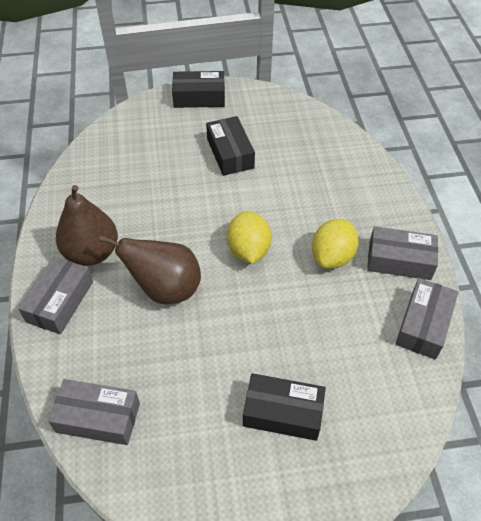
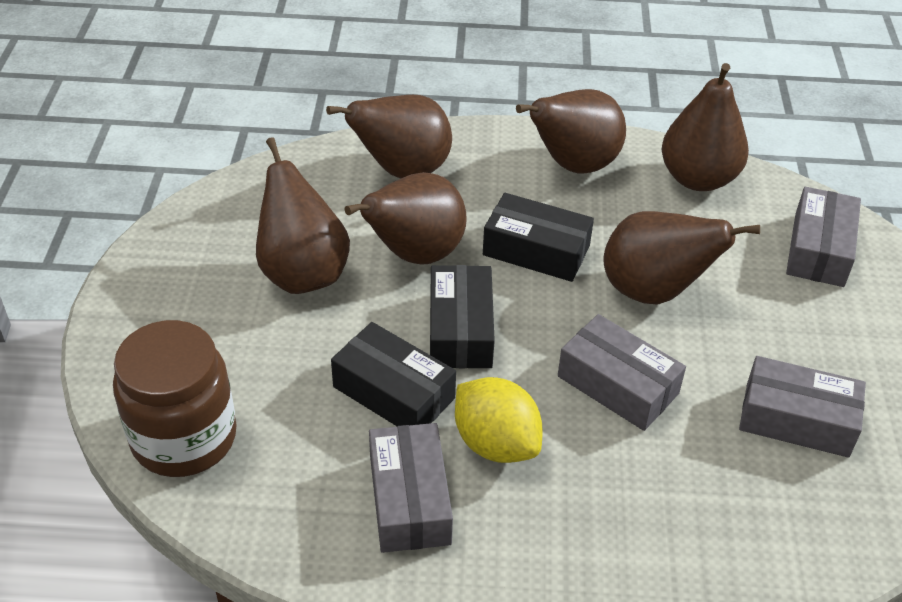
brown jar: 0 -> 1
brown pear: 2 -> 6
yellow lemon: 2 -> 1

